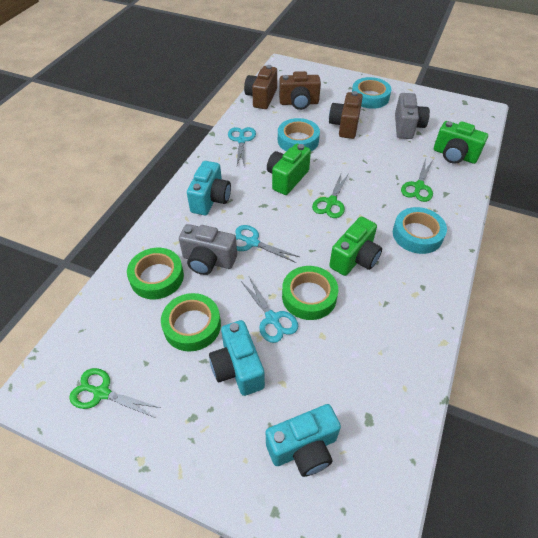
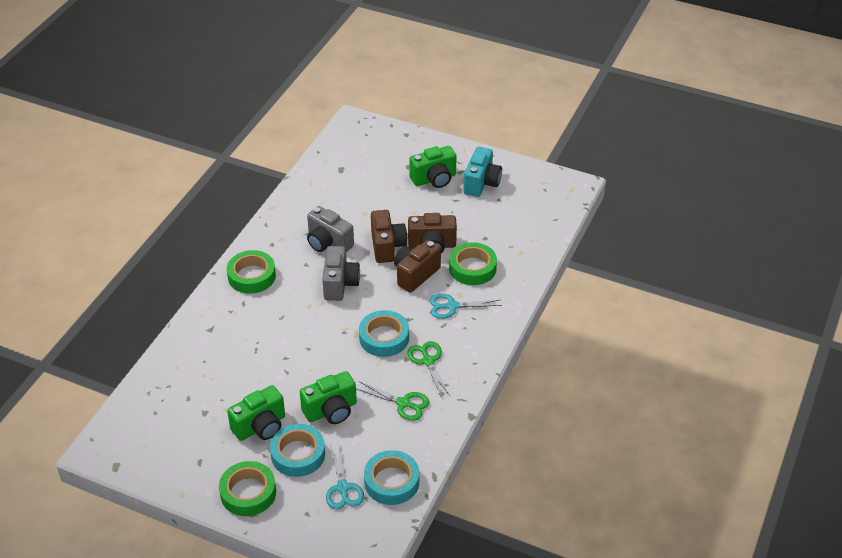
green scissors: 3 -> 2
turquoise camera: 3 -> 1
turquoise scissors: 3 -> 2

